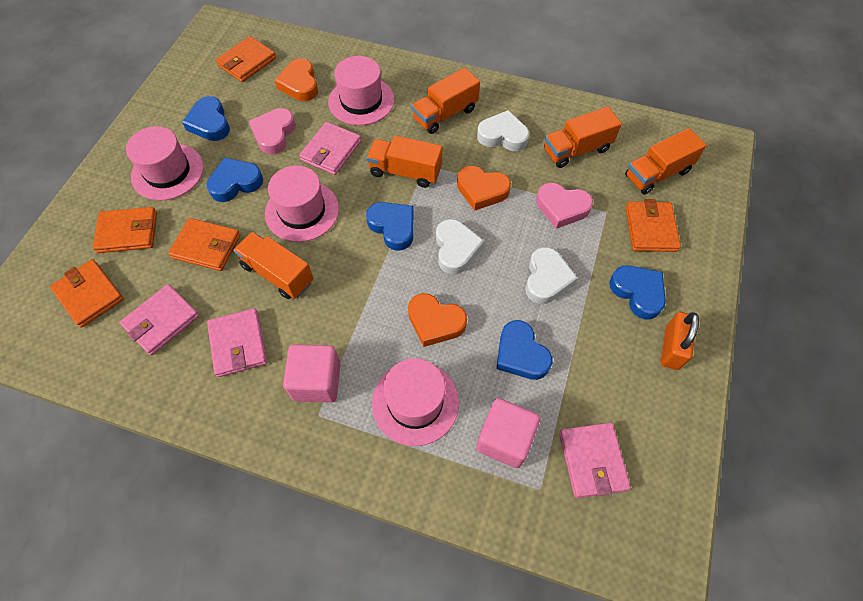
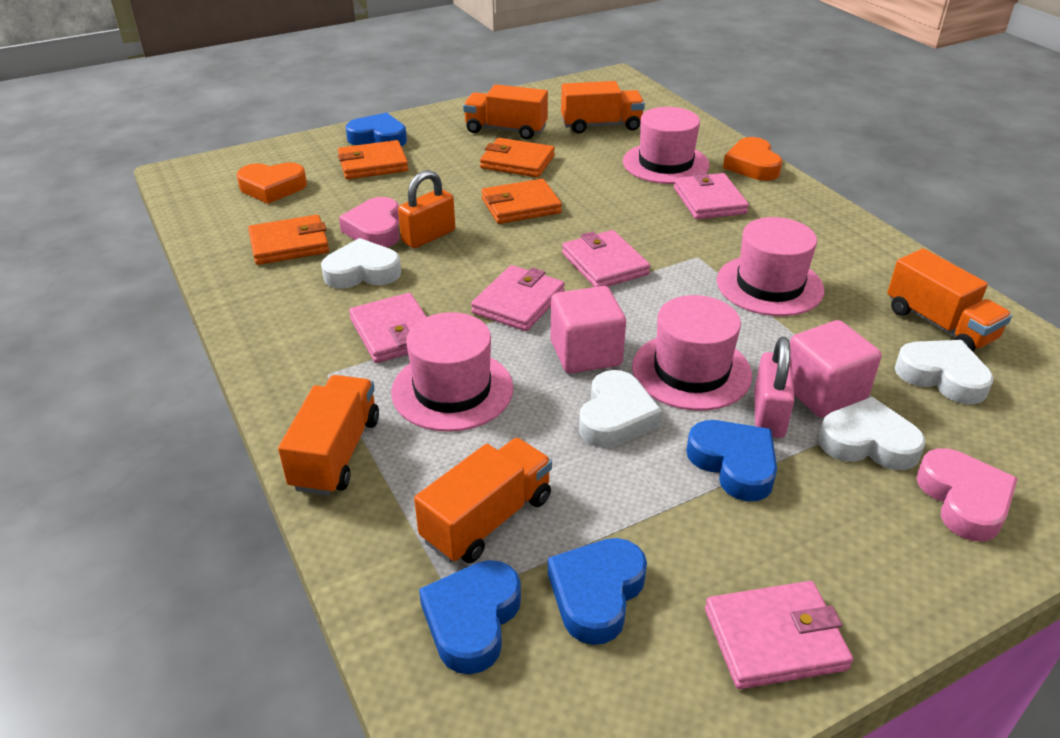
blue heart: 5 -> 4
orange heart: 3 -> 2
orange wallet: 5 -> 4
pink padlock: 0 -> 1
pink wallet: 4 -> 5
white heart: 3 -> 4

